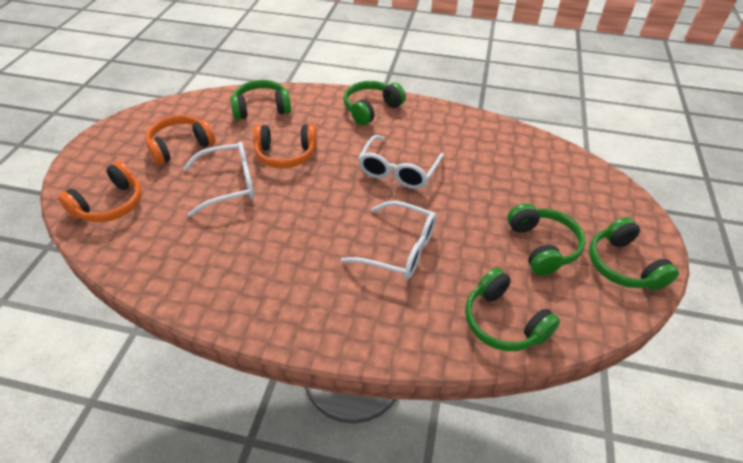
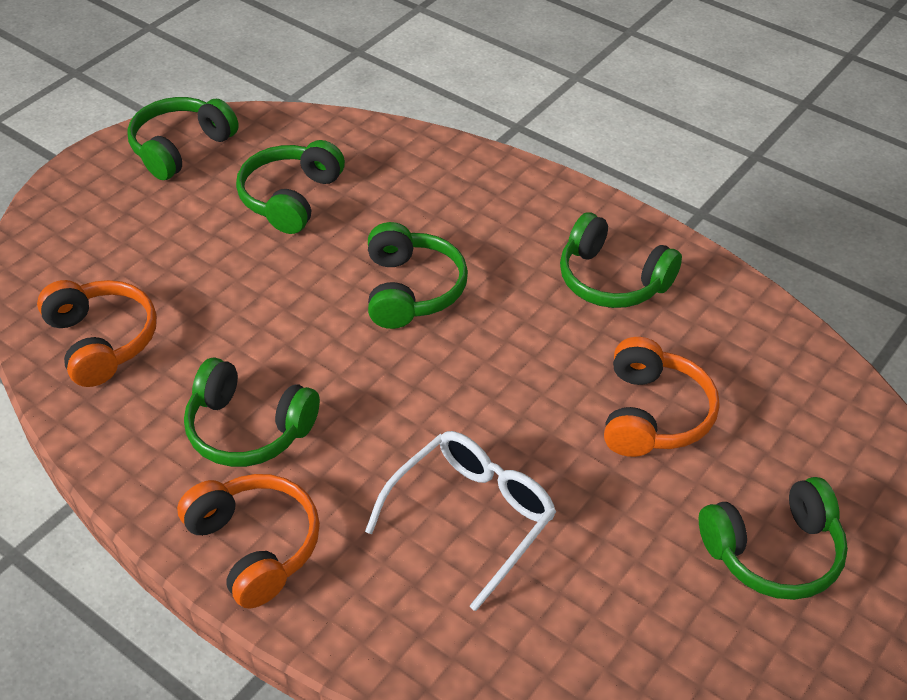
green headphones: 5 -> 6
white glasses: 3 -> 1

